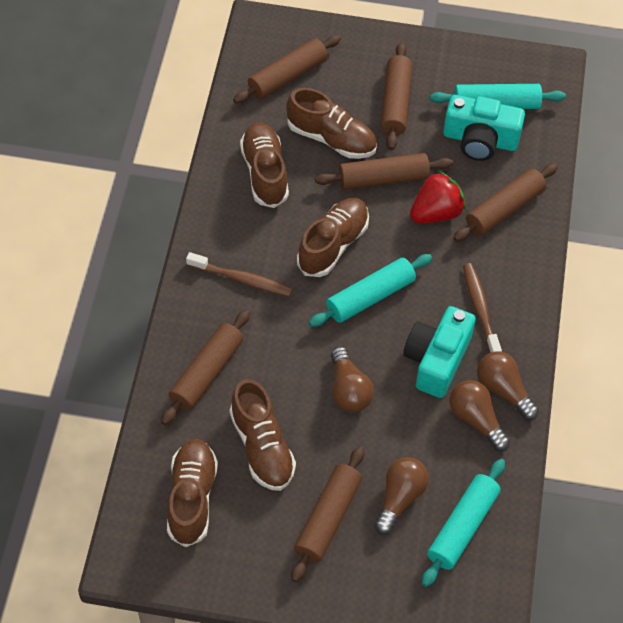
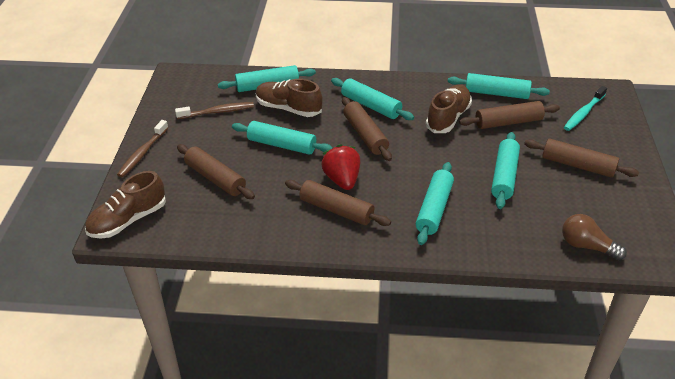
brown light bulb: 4 -> 1
brown rolling pin: 6 -> 5
brown shoe: 5 -> 3
turquoise camera: 2 -> 0
turquoise rolling pin: 3 -> 6
turquoise toothbrush: 0 -> 1

